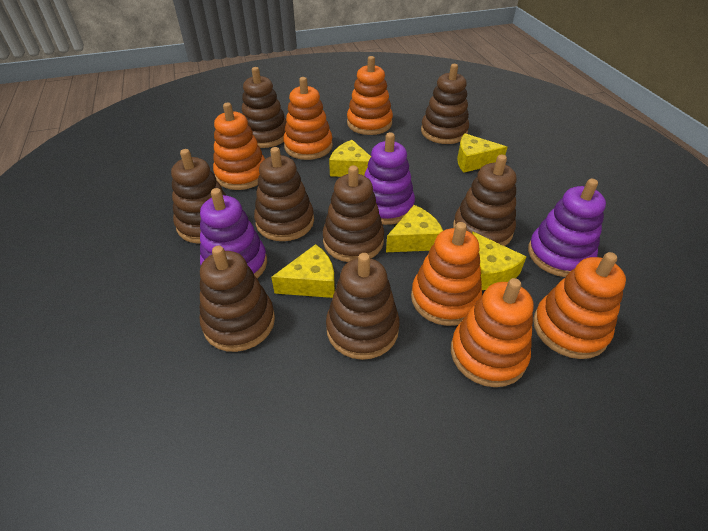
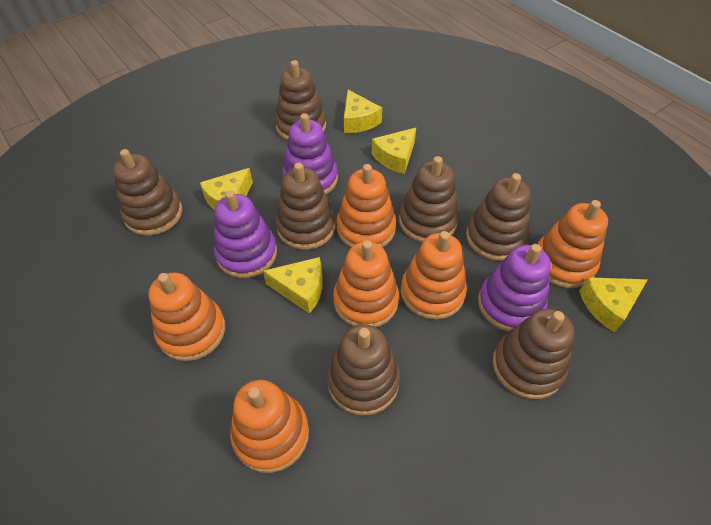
brown stacking toy: 8 -> 7

